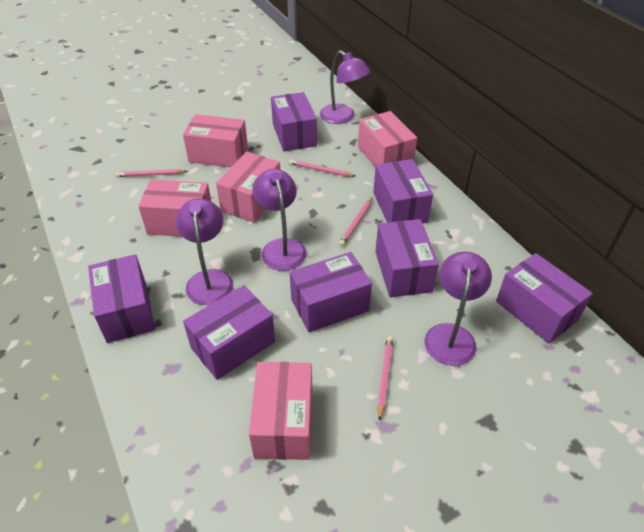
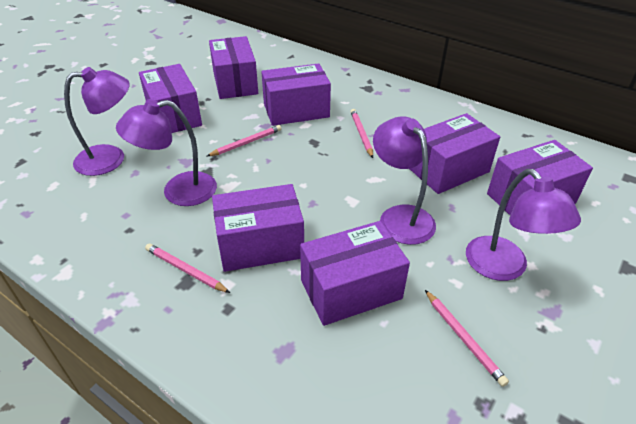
pink box: 5 -> 0

